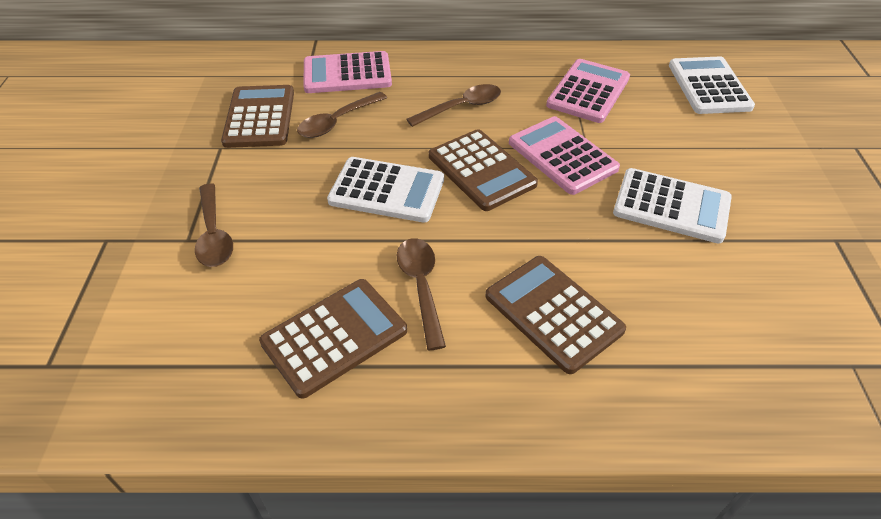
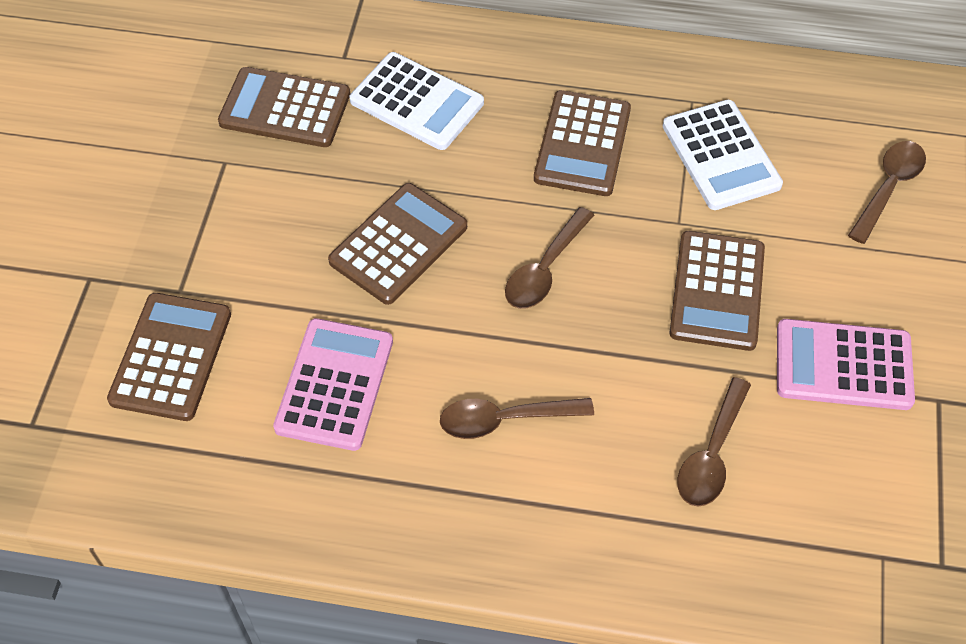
brown calculator: 4 -> 5
pink calculator: 3 -> 2
white calculator: 3 -> 2

